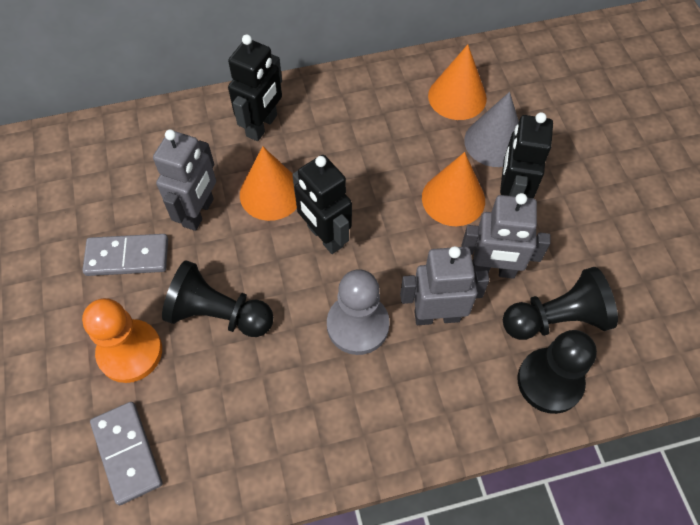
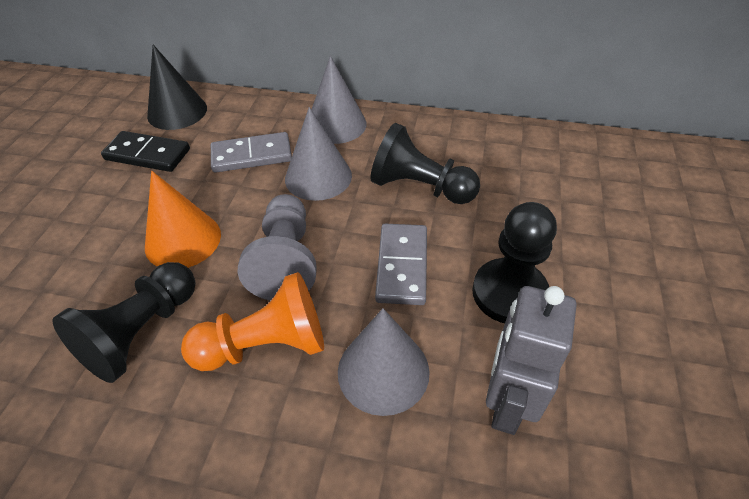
black cone: 0 -> 1
black domino: 0 -> 1
black robot: 3 -> 0
grey cone: 1 -> 3
grey robot: 3 -> 1
orange cone: 3 -> 1

